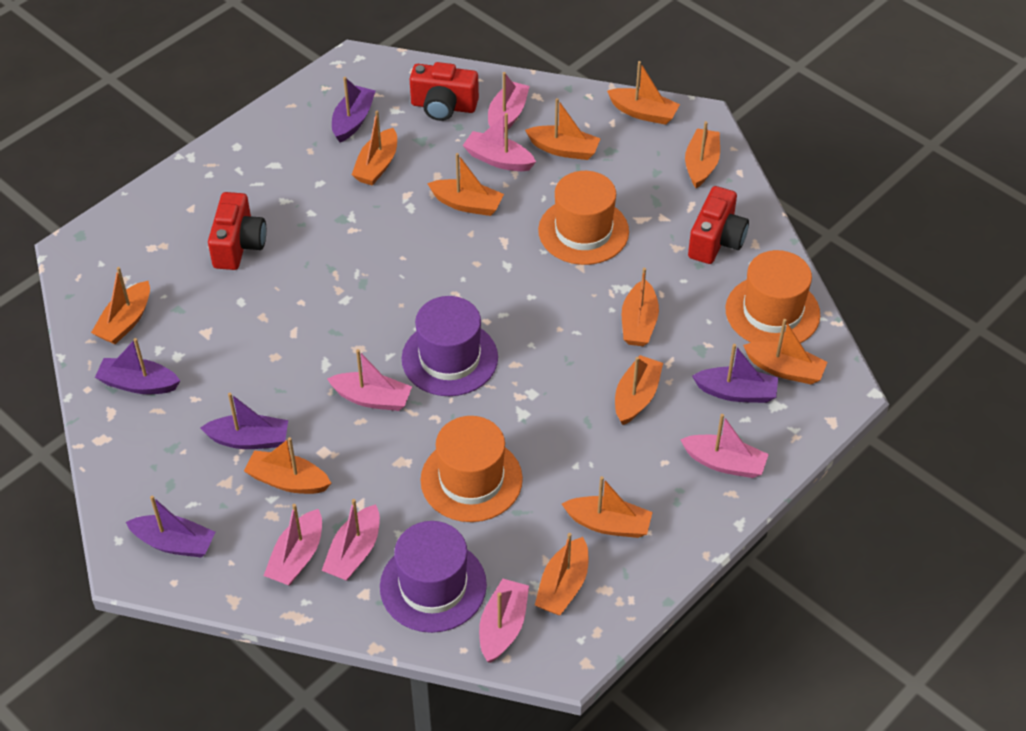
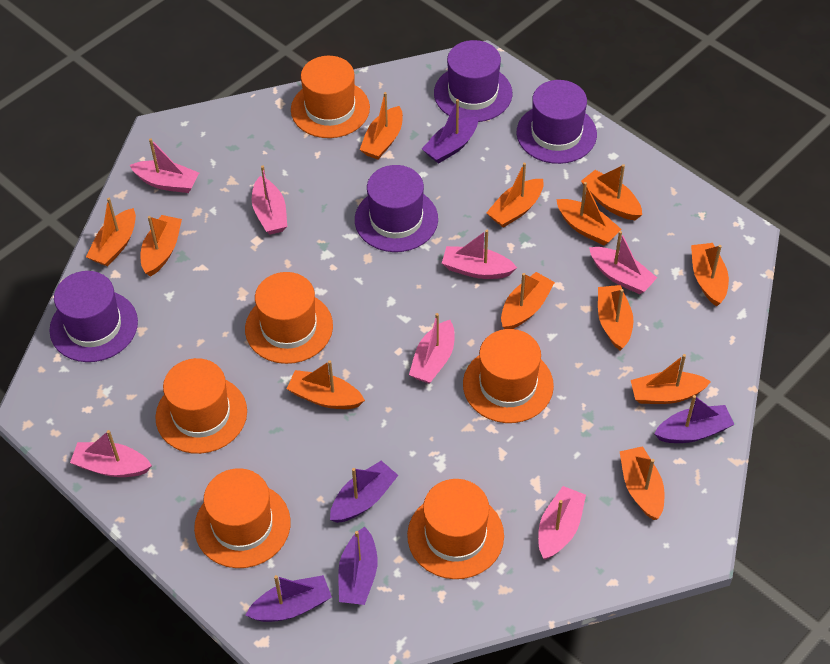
orange hat: 3 -> 6
purple hat: 2 -> 4
red camera: 3 -> 0

